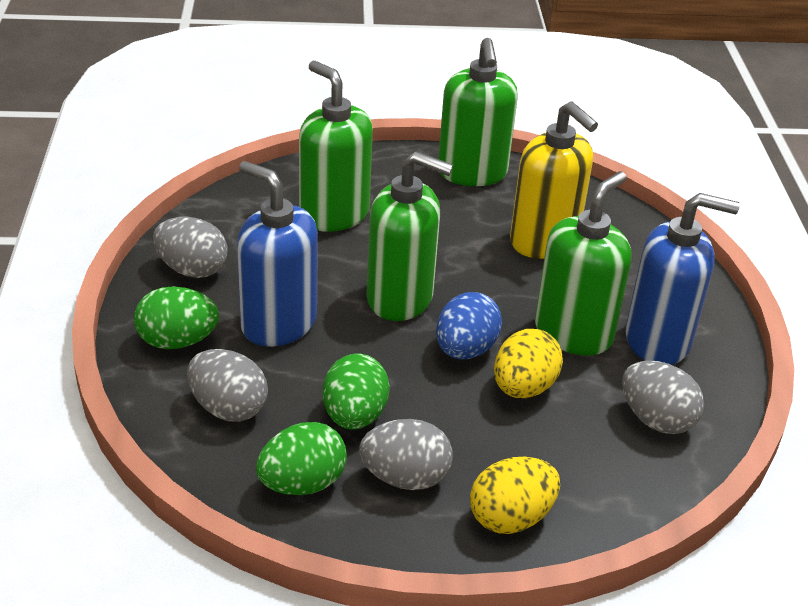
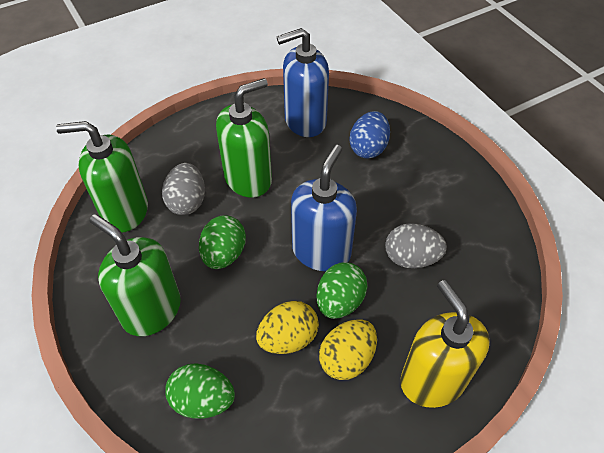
green soap dispenser: 4 -> 3
grey egg: 4 -> 2

